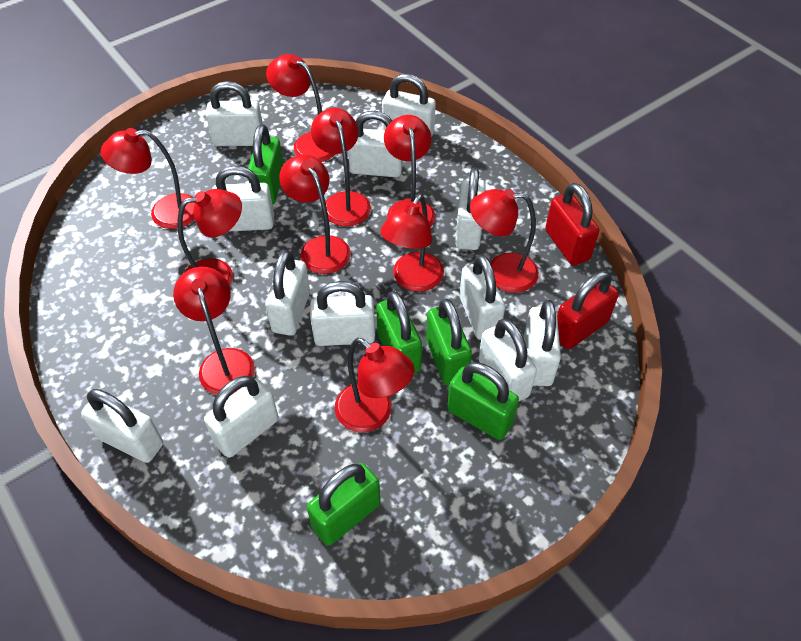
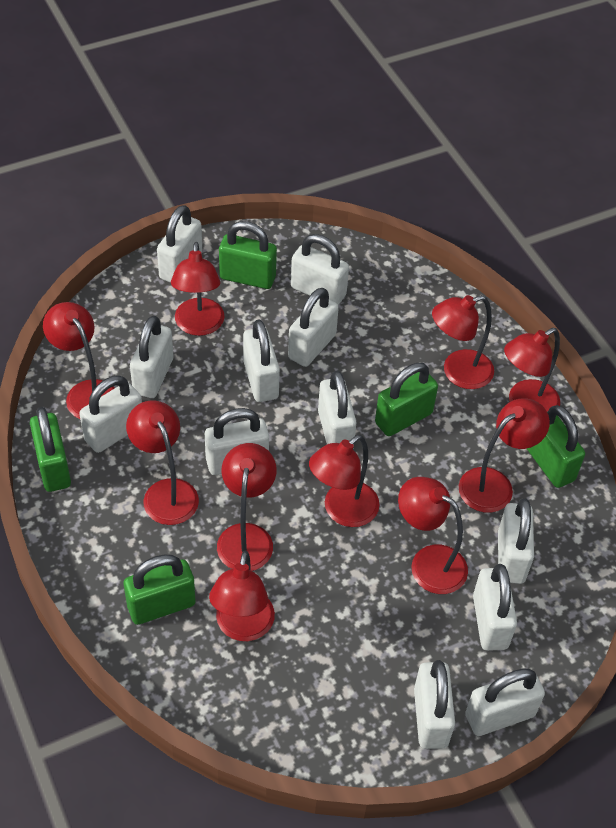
red padlock: 2 -> 0

